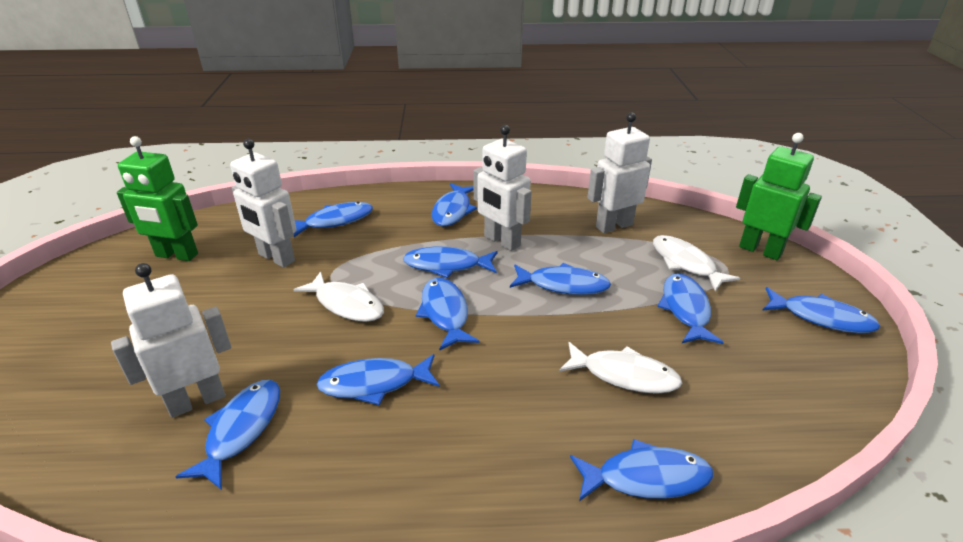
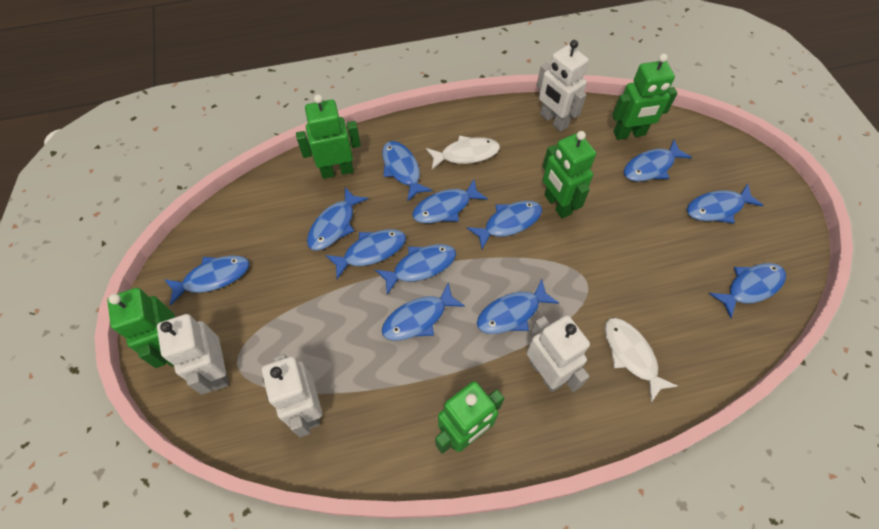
blue fish: 10 -> 12
green robot: 2 -> 5
white fish: 3 -> 2

